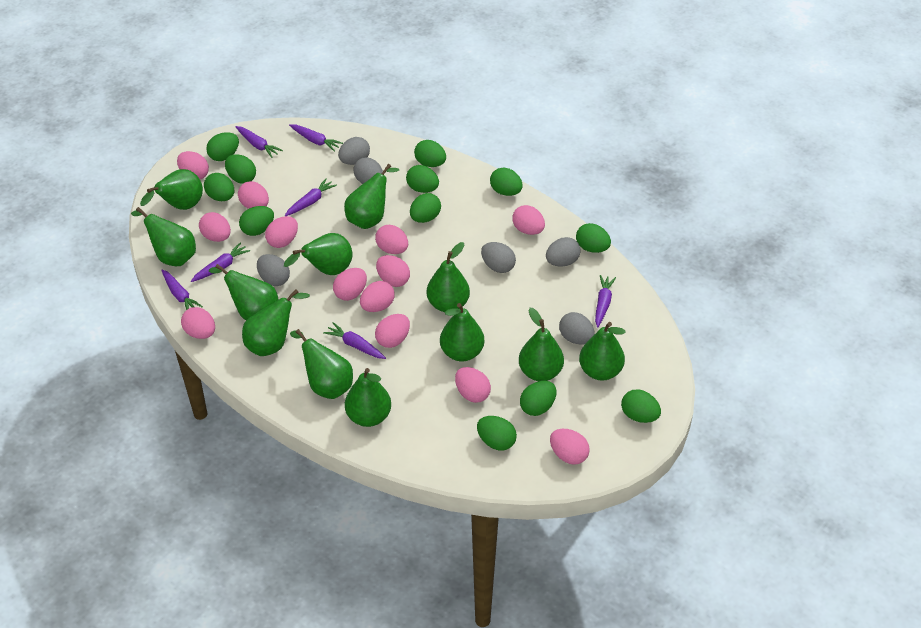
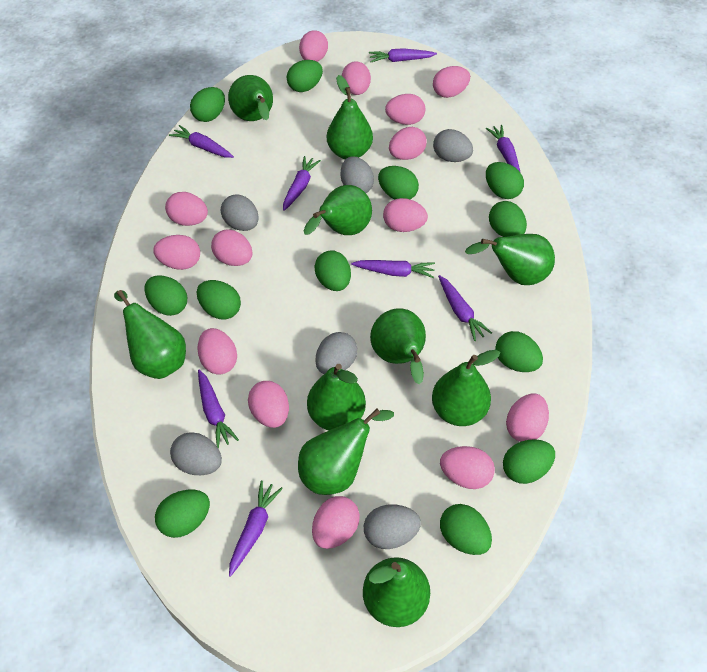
green pear: 12 -> 10
pink egg: 13 -> 14
purple carrot: 7 -> 8

